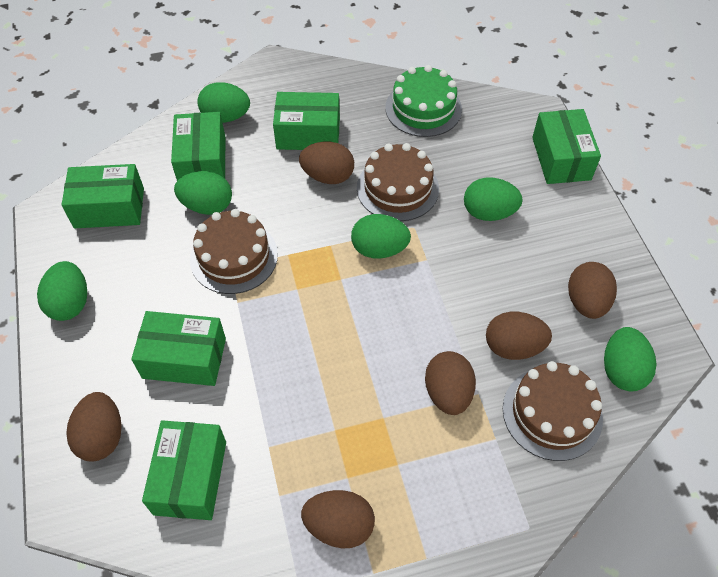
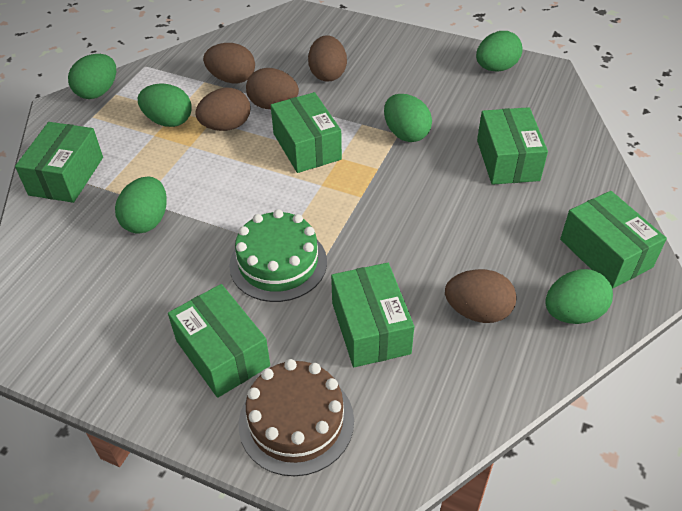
brown cake: 3 -> 1
brown egg: 6 -> 5

